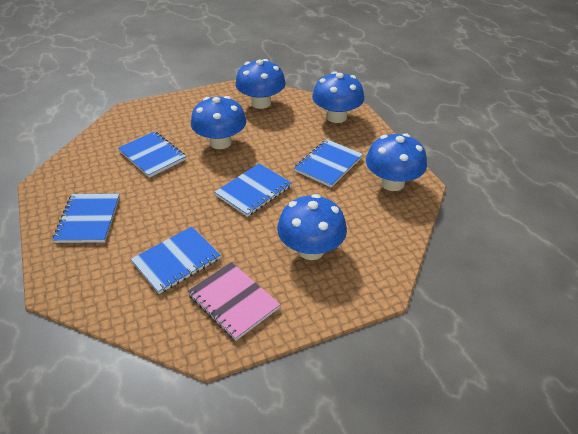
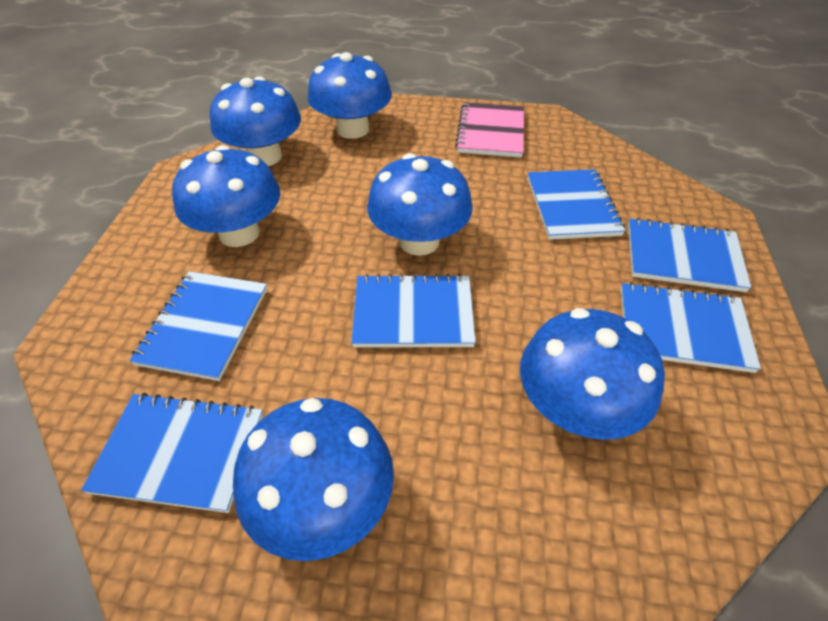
blue mushroom: 5 -> 6
blue notebook: 5 -> 6

